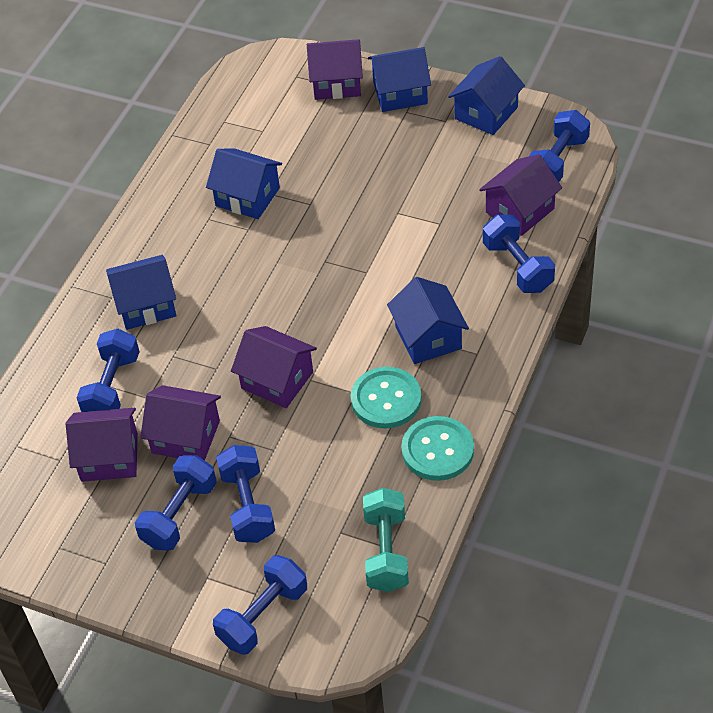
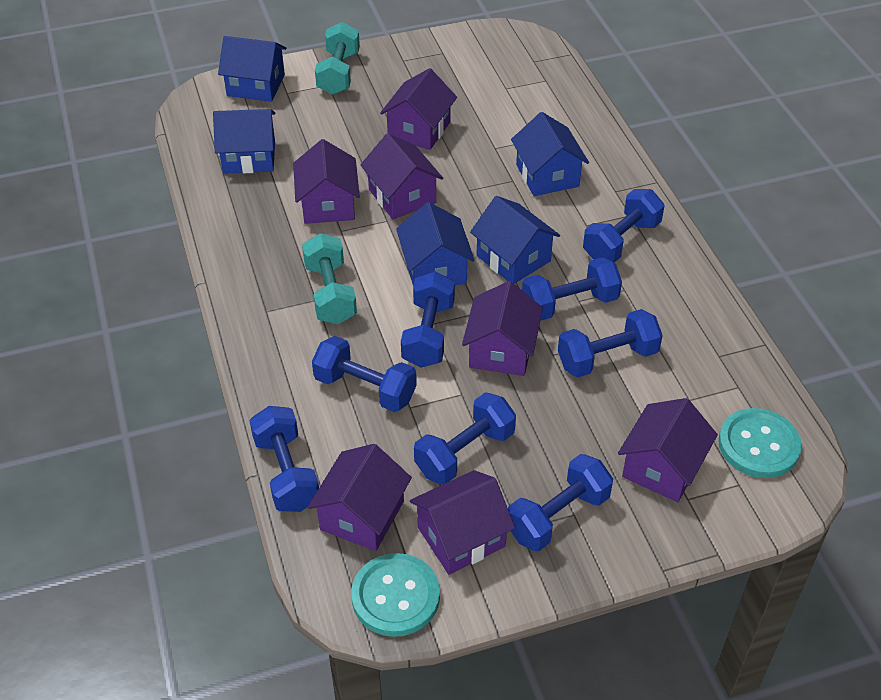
blue dumbbell: 6 -> 8
purple house: 5 -> 7
turquoise dumbbell: 1 -> 2

